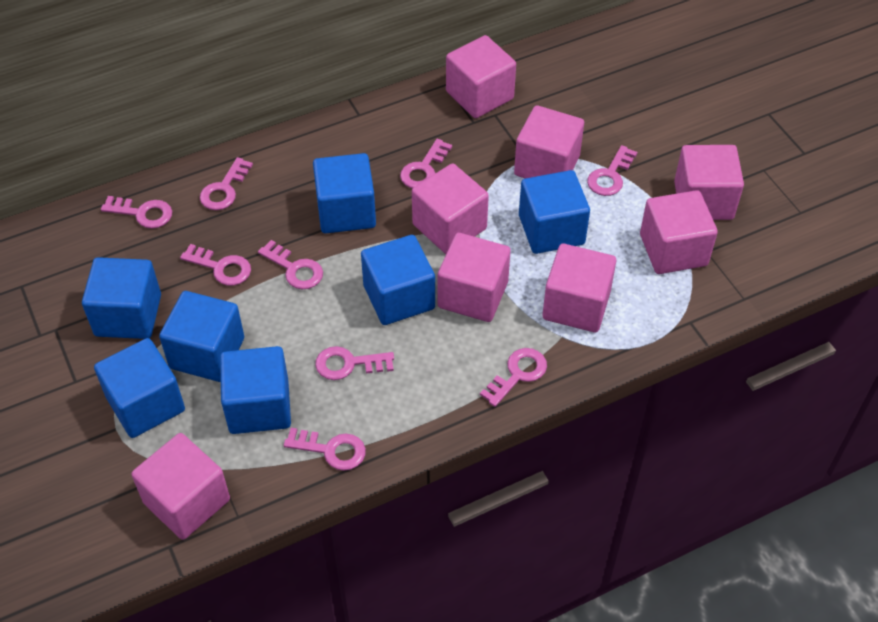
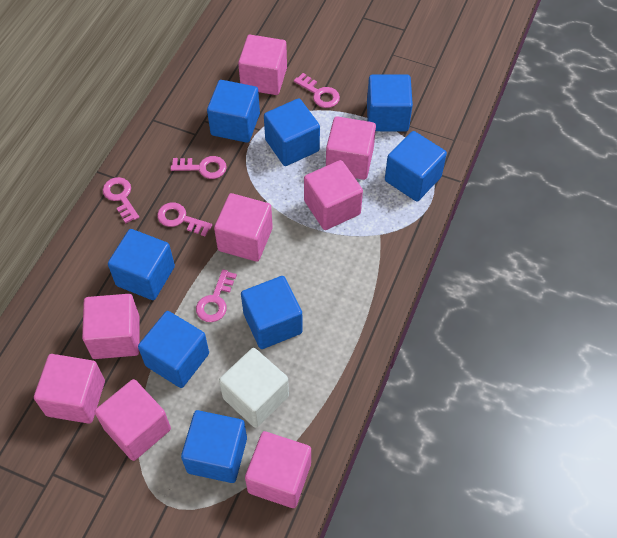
blue cube: 7 -> 8
pink key: 9 -> 5
white cube: 0 -> 1

